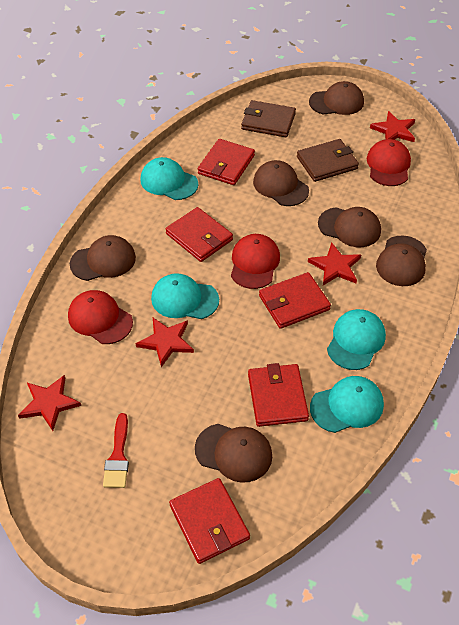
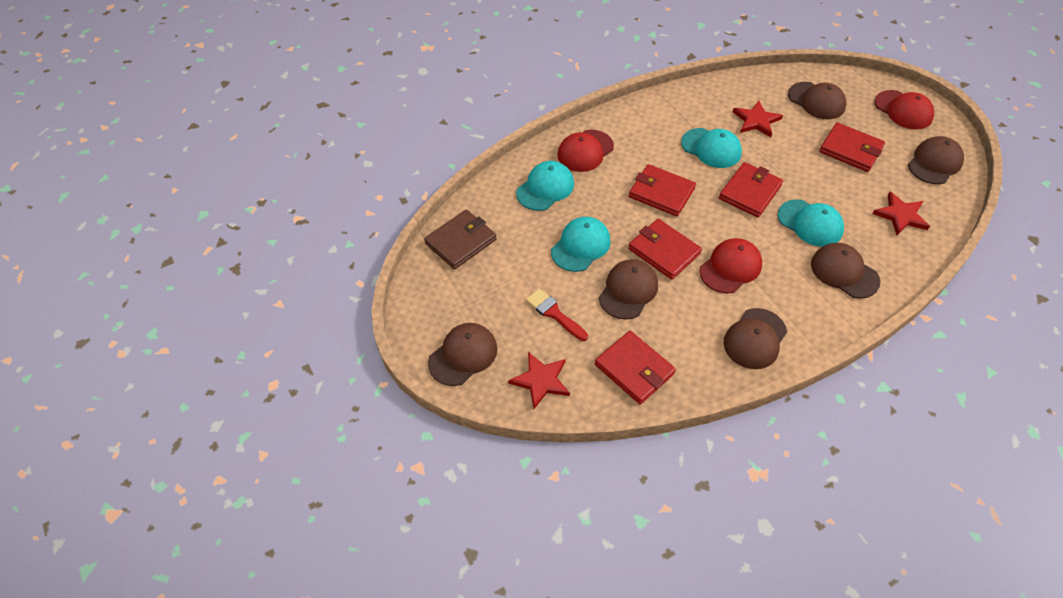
brown wallet: 2 -> 1
red star: 4 -> 3

